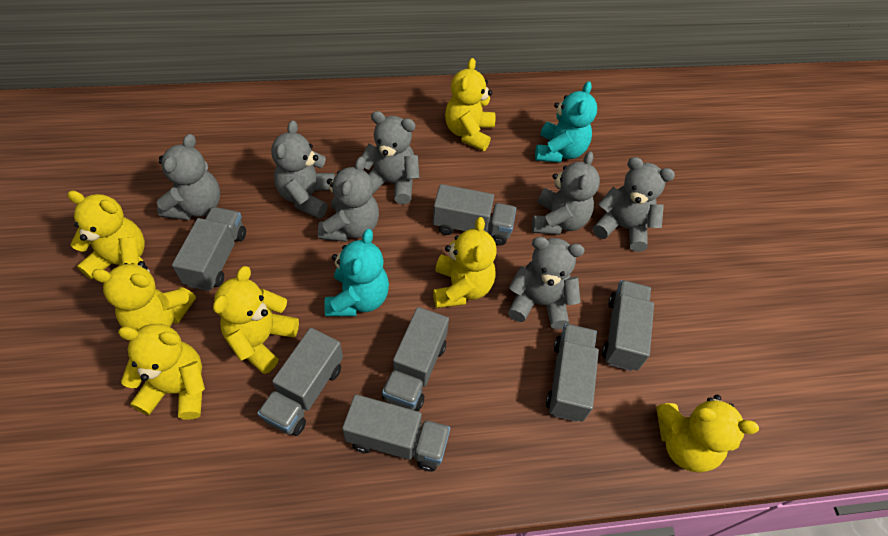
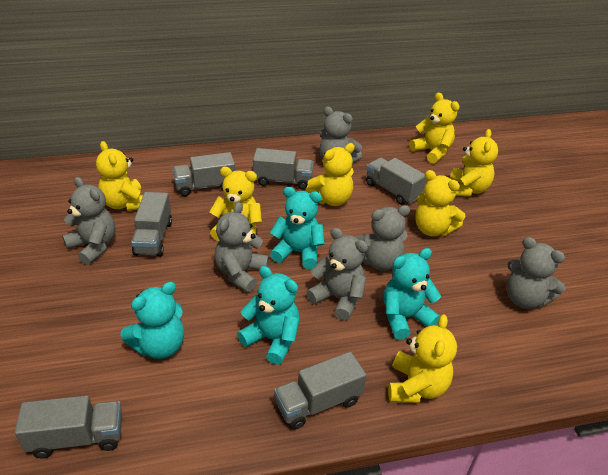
grey teddy bear: 7 -> 6
grey truck: 7 -> 6
turquoise teddy bear: 2 -> 4

